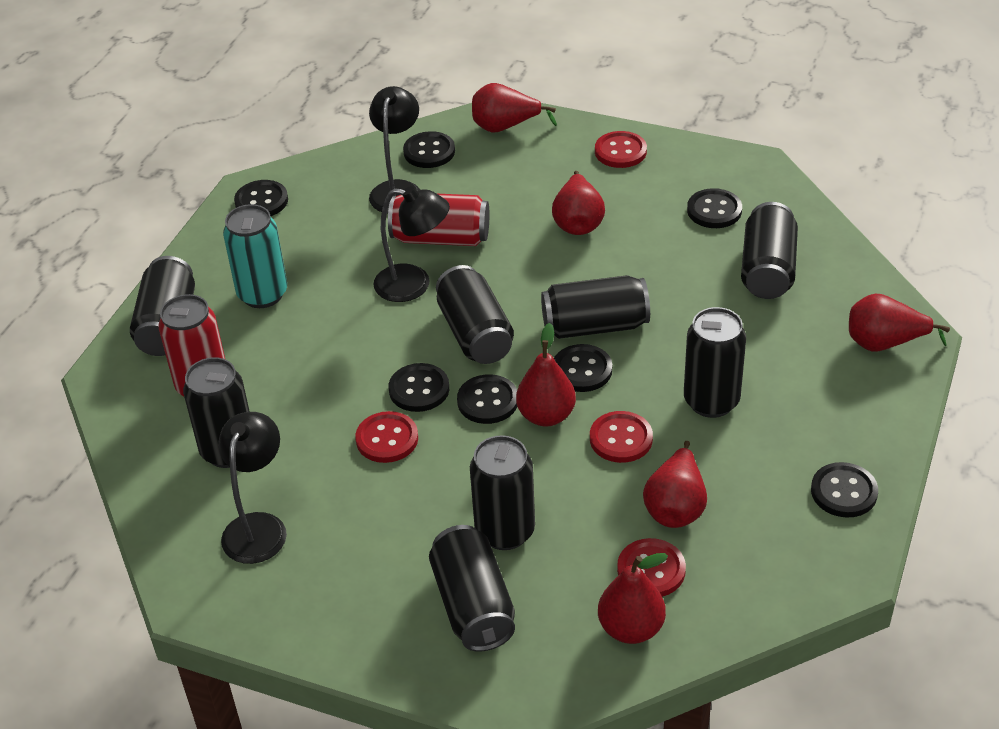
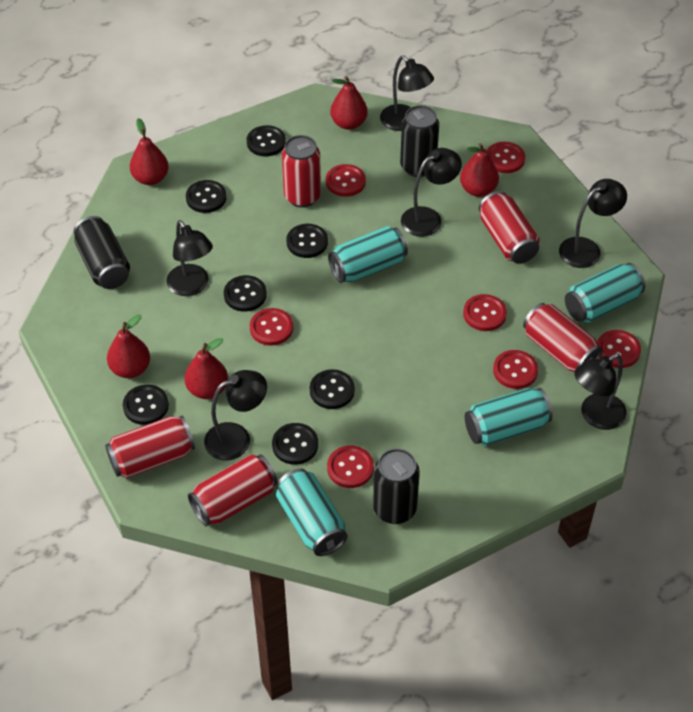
black can: 8 -> 3
black lamp: 3 -> 6
red button: 4 -> 7
red can: 2 -> 5
red pear: 6 -> 5
turquoise can: 1 -> 4

